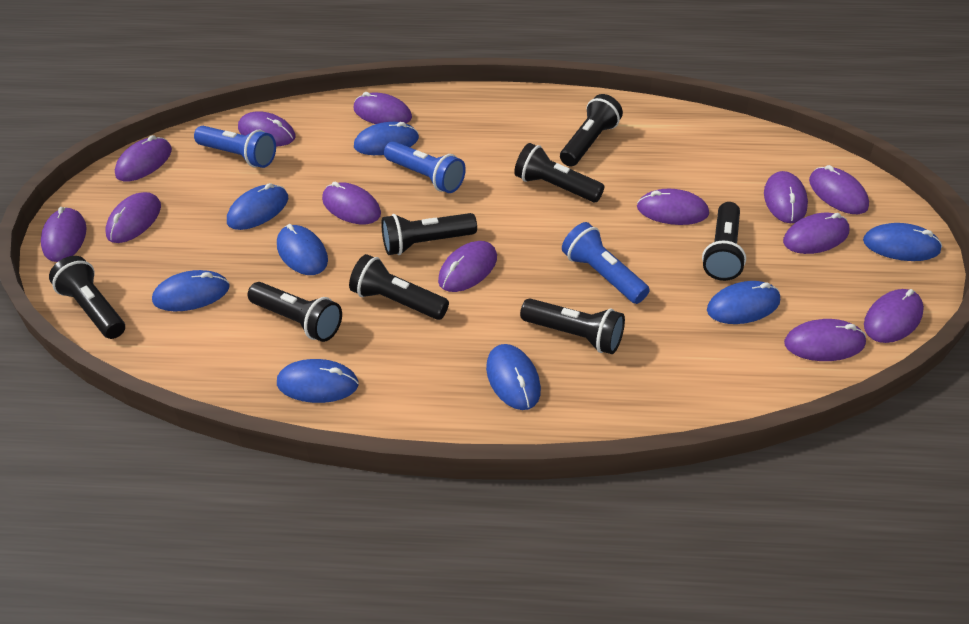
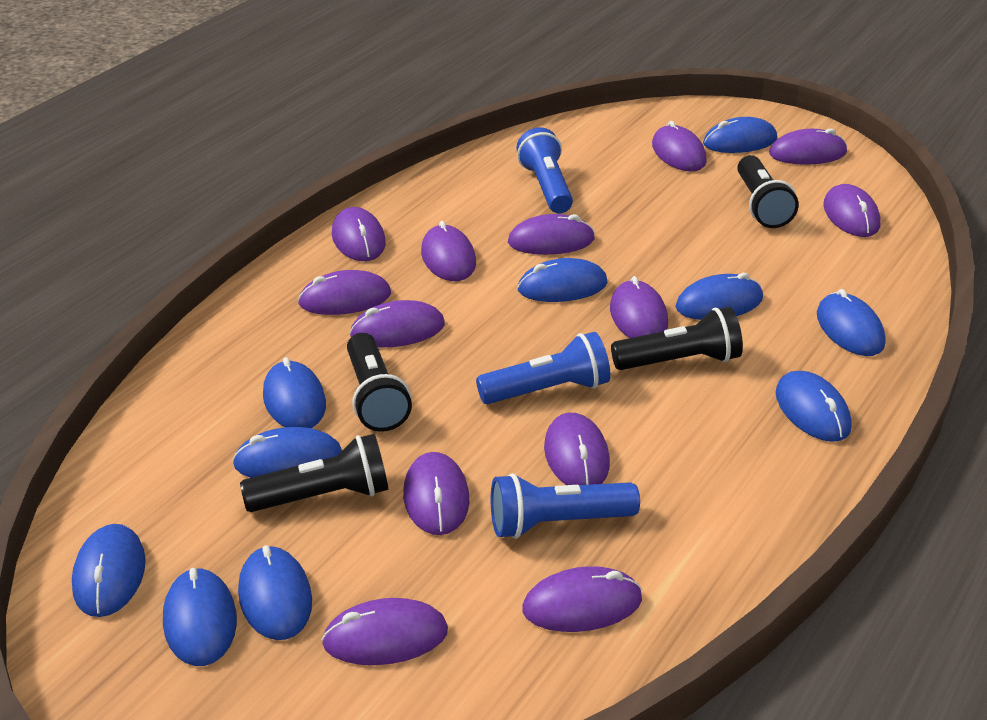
black flashlight: 8 -> 4
blue mouse: 8 -> 10

